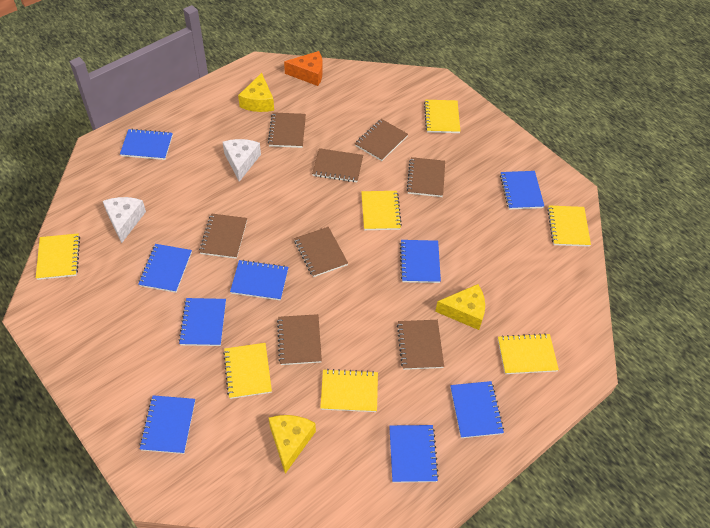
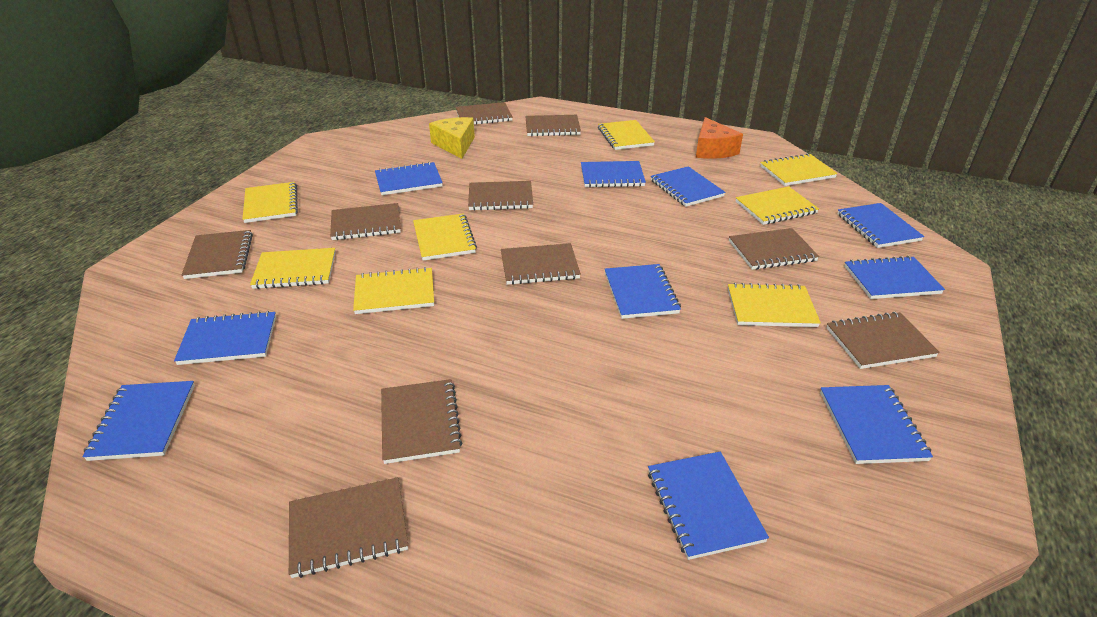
blue notebook: 9 -> 10
brown notebook: 8 -> 10
white cheese: 2 -> 0
yellow cheese: 3 -> 1
yellow notebook: 7 -> 8

